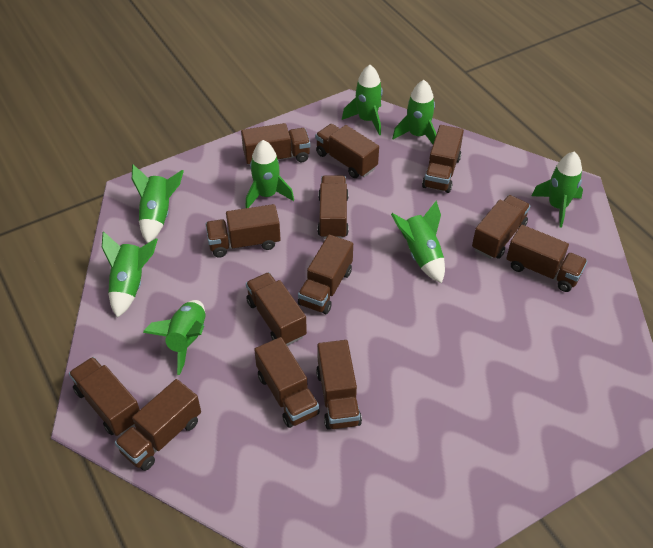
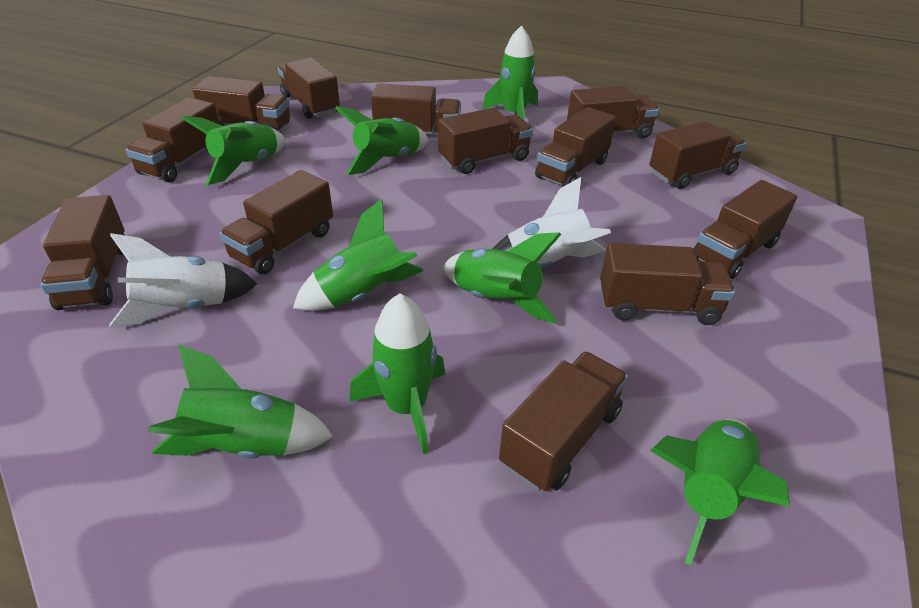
white rocket: 0 -> 2

